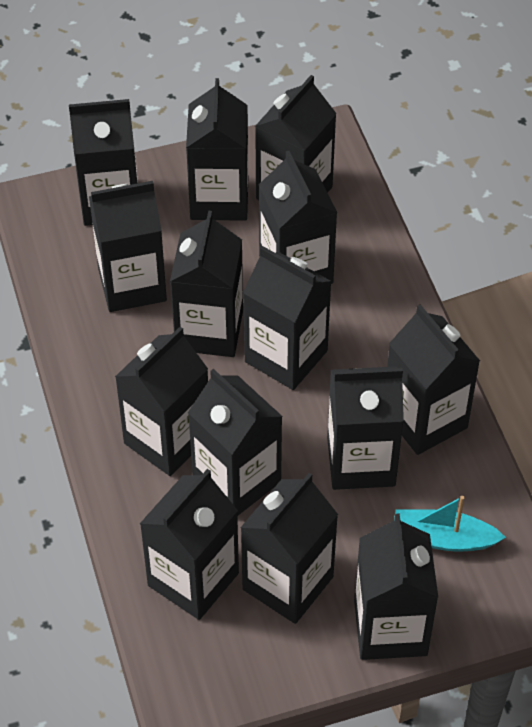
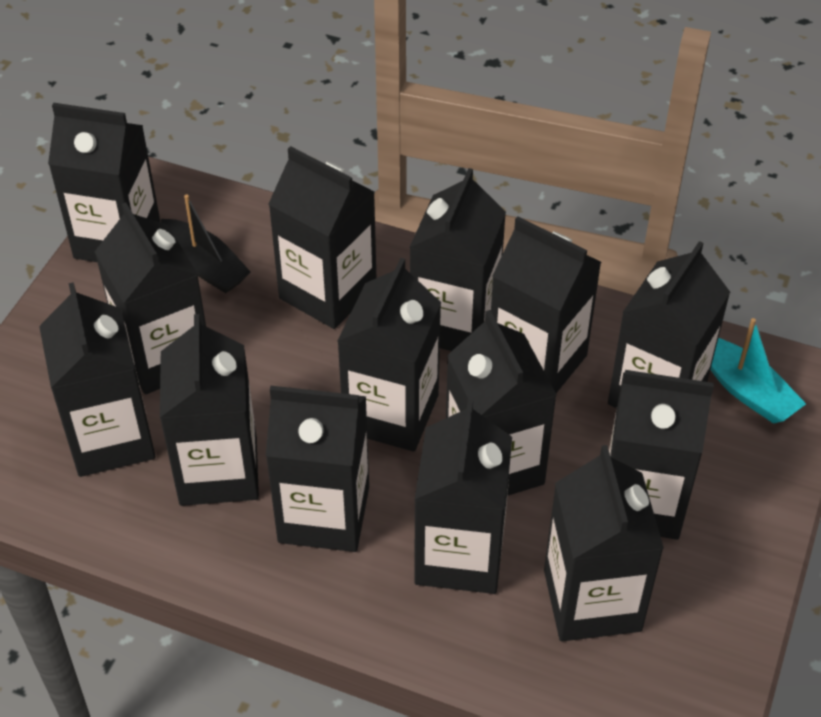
black boat: 0 -> 1

